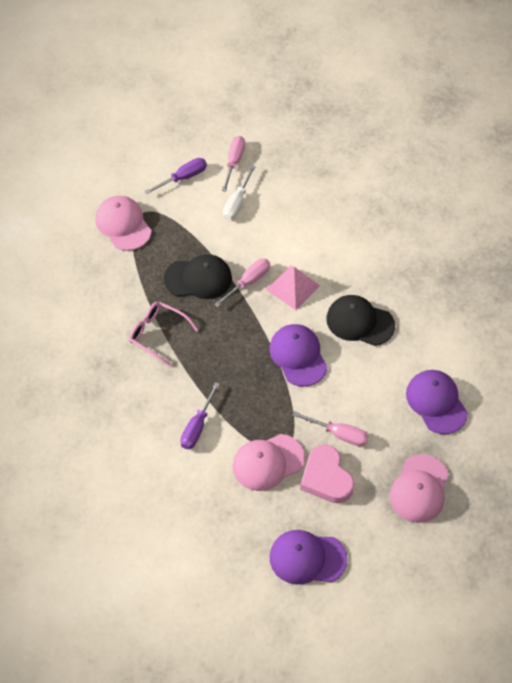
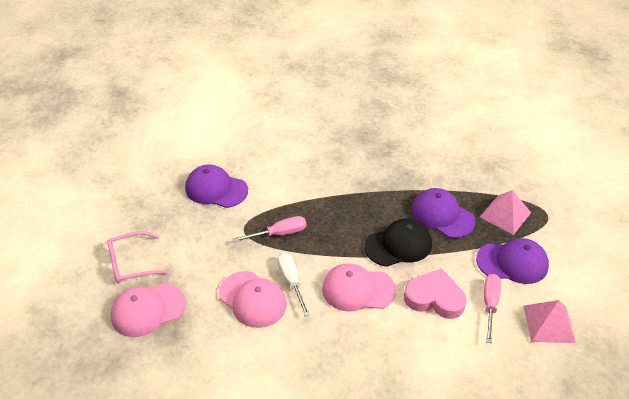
black cap: 2 -> 1
pink pyramid: 1 -> 2
pink screwdriver: 3 -> 2
purple screwdriver: 2 -> 0

